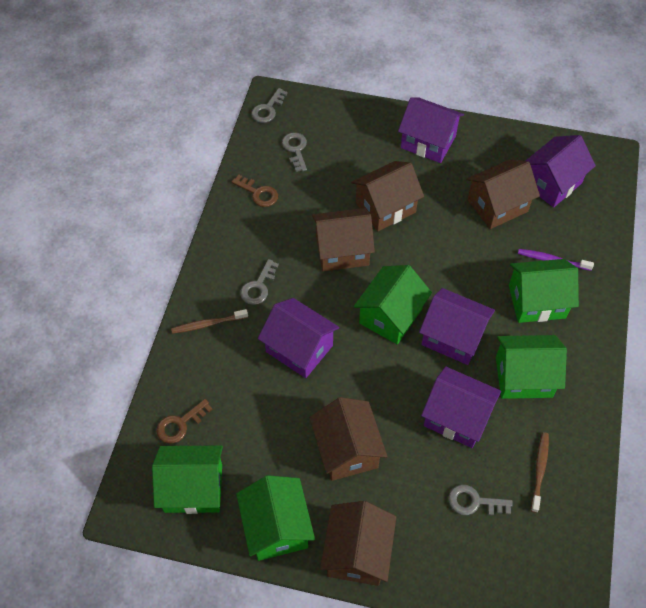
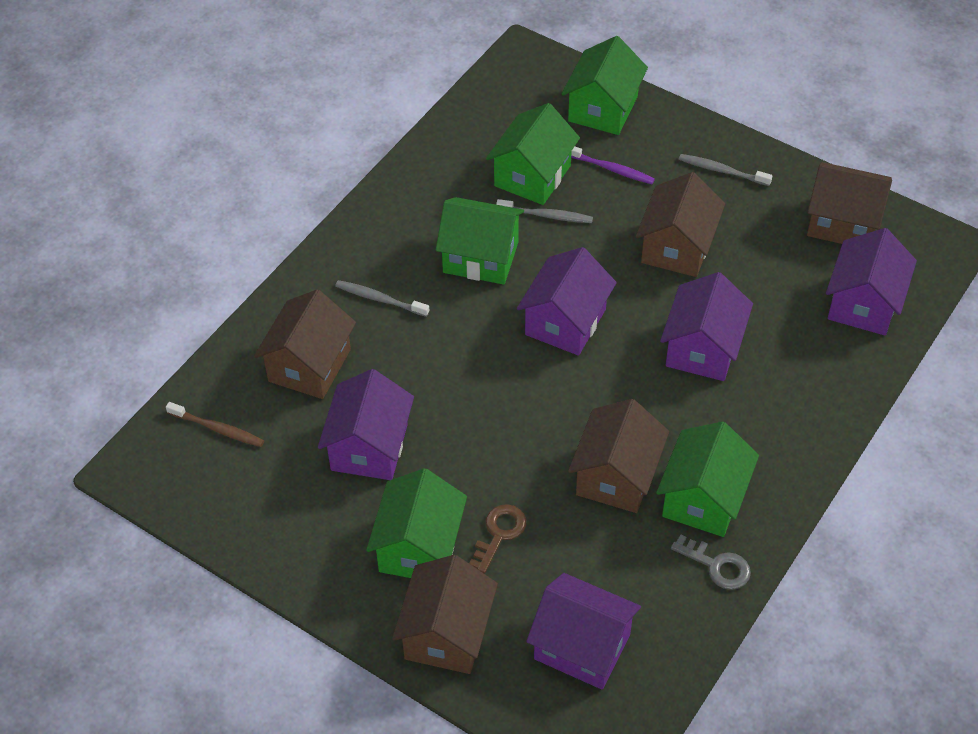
brown key: 2 -> 1
brown toothbrush: 2 -> 1
grey key: 4 -> 1
grey toothbrush: 0 -> 3

